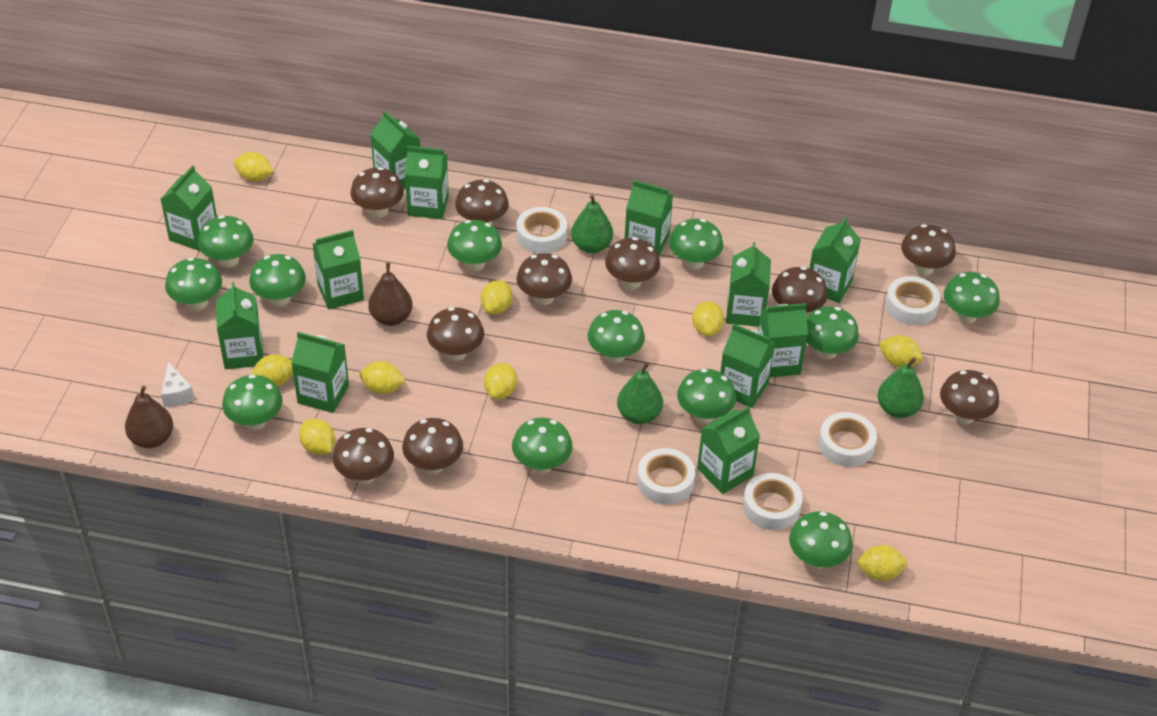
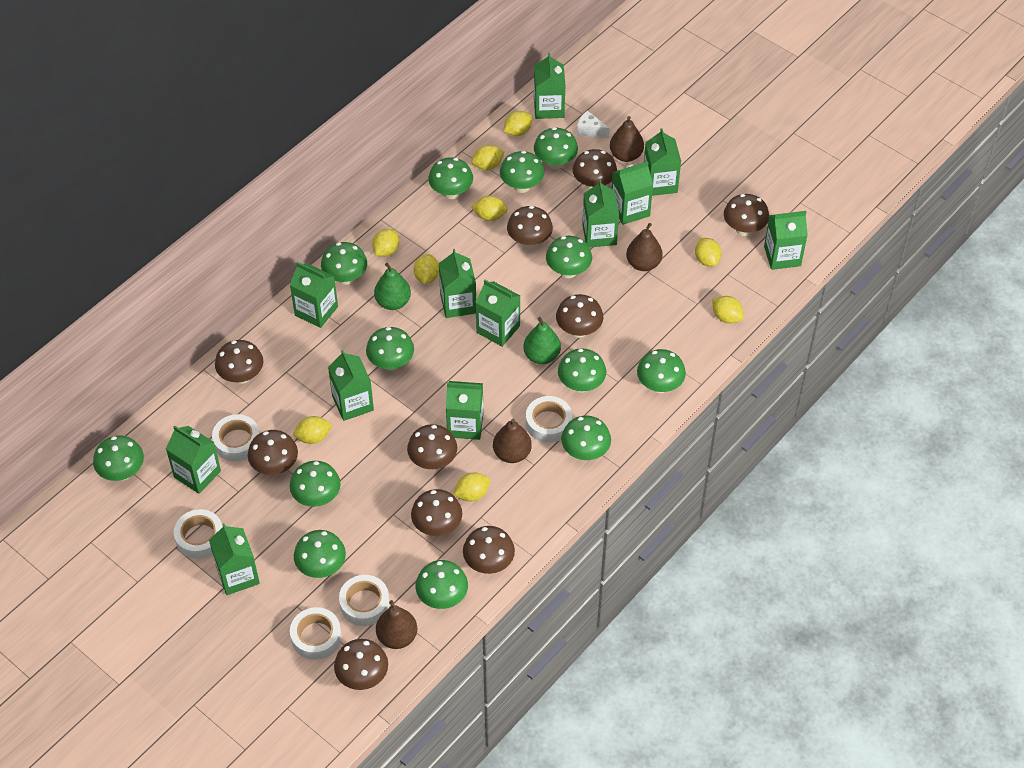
brown pear: 2 -> 4
green mushroom: 12 -> 13
green pear: 3 -> 2

